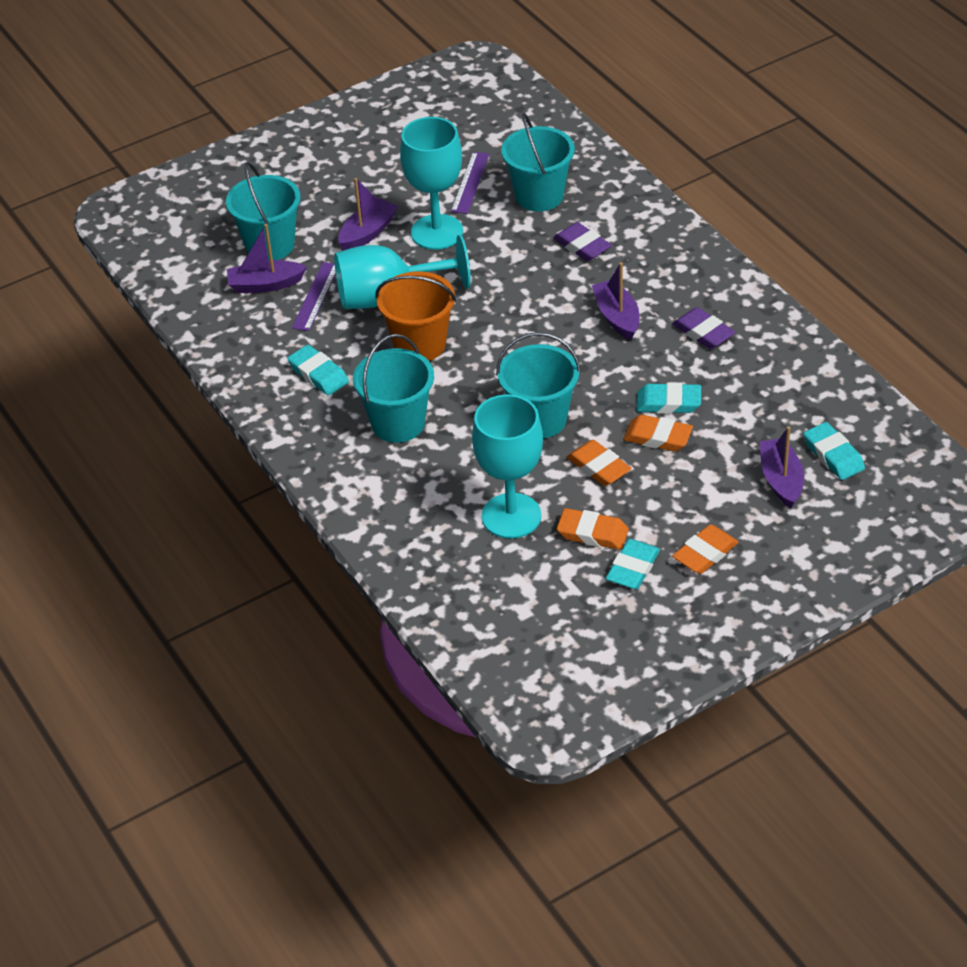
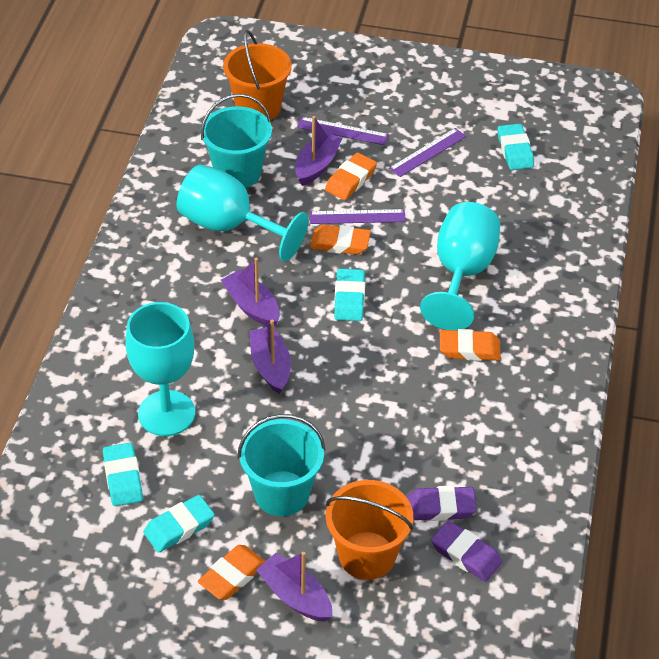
orange bucket: 1 -> 2
purple ruler: 2 -> 3
turquoise bucket: 4 -> 2

